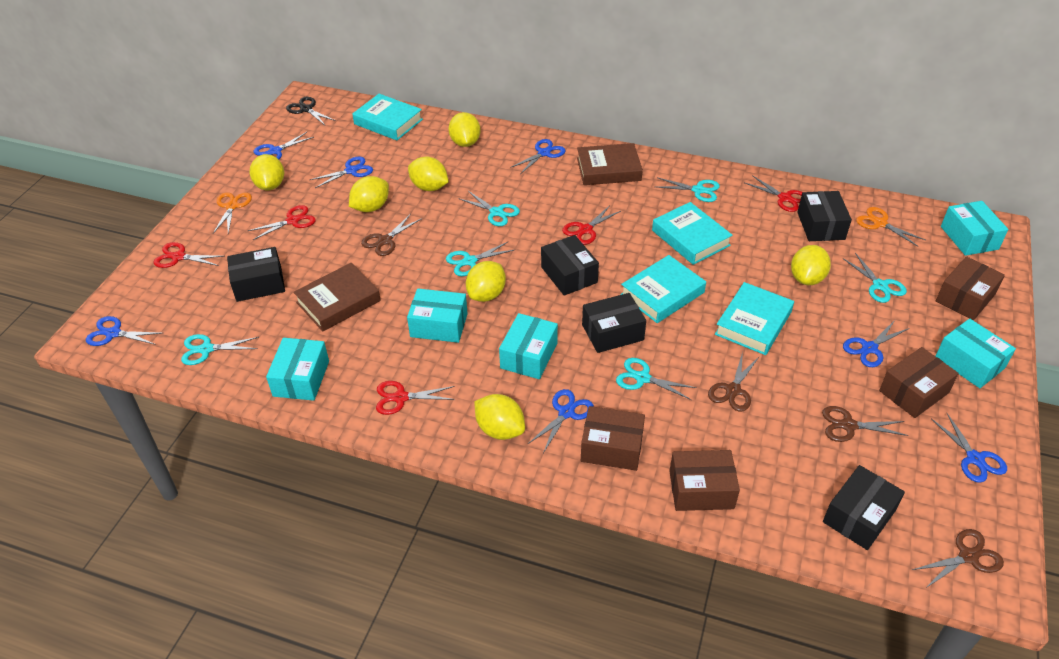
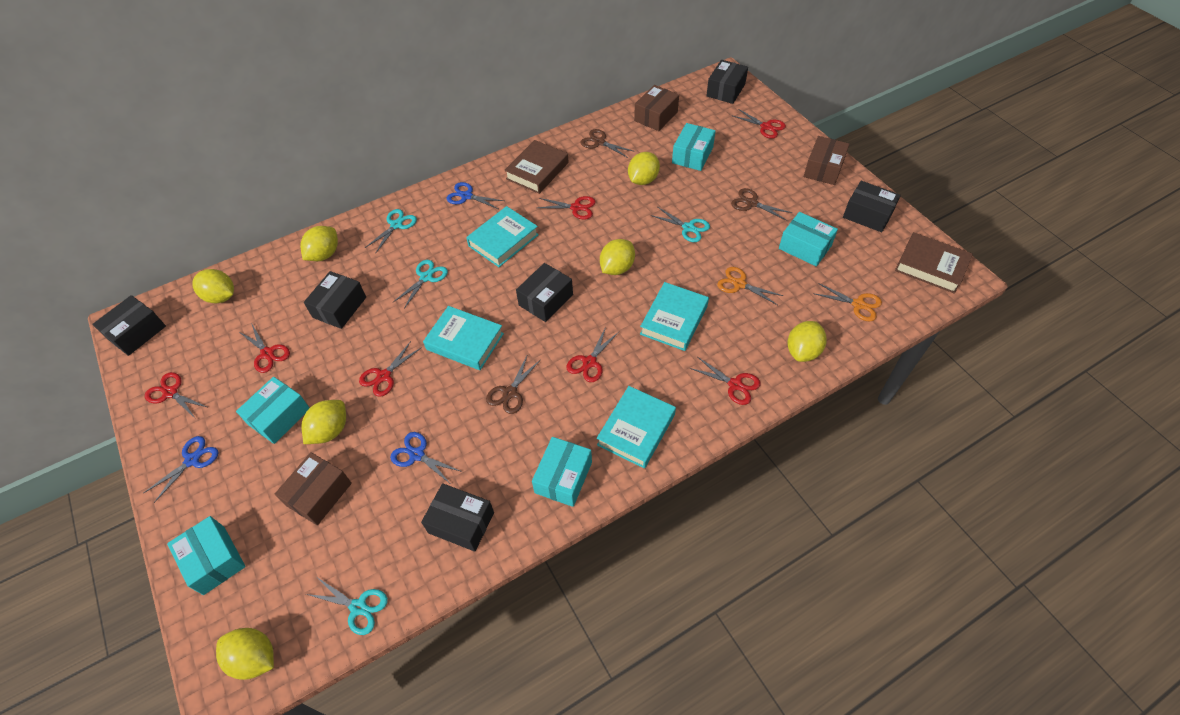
black box: 5 -> 6
black scissors: 1 -> 0
blue scissors: 7 -> 3
brown box: 4 -> 3
brown scissors: 4 -> 3
red scissors: 5 -> 7
turquoise scissors: 6 -> 4

